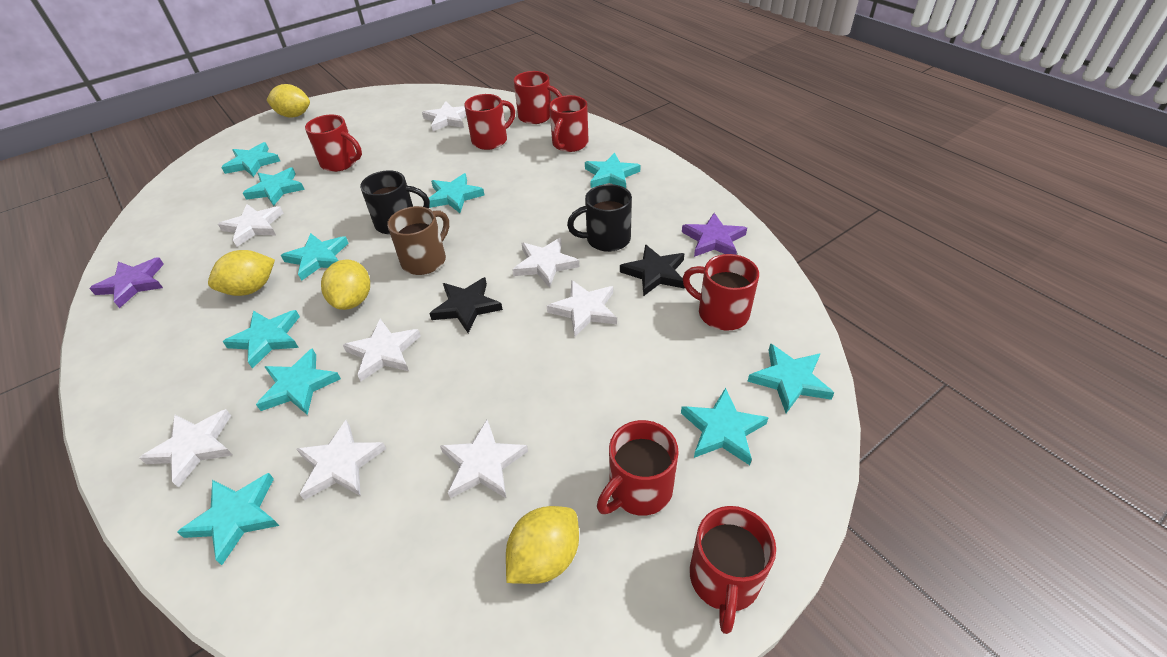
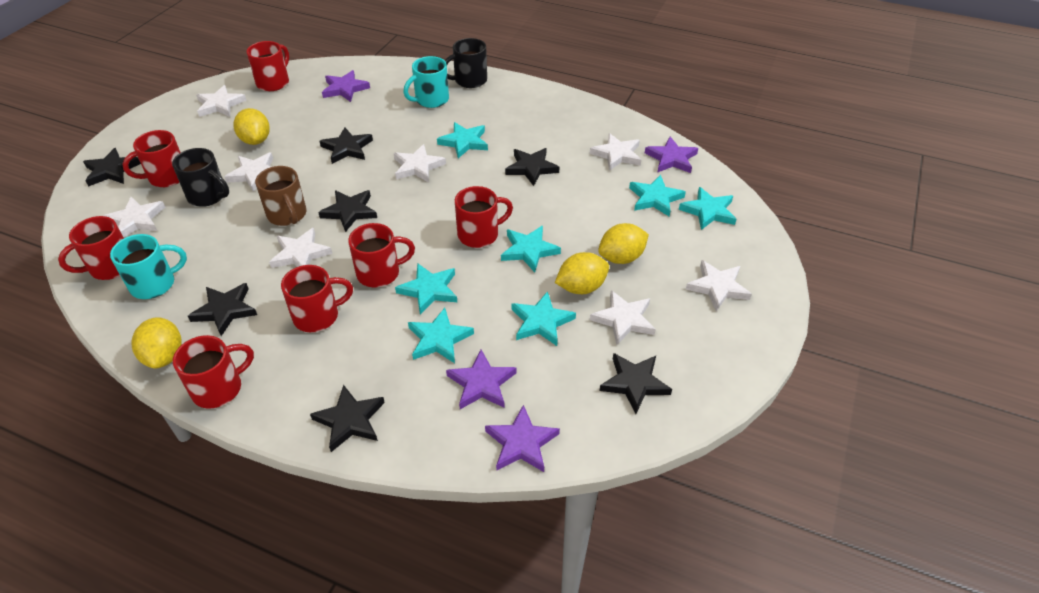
black star: 2 -> 7
purple star: 2 -> 4
turquoise mug: 0 -> 2
turquoise star: 10 -> 7

